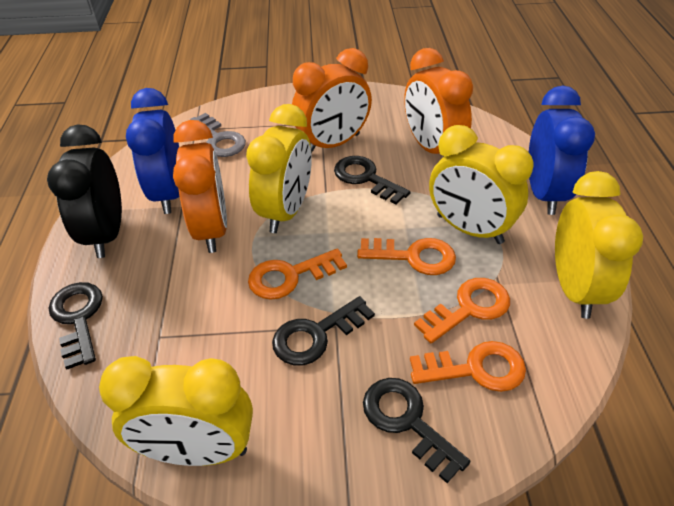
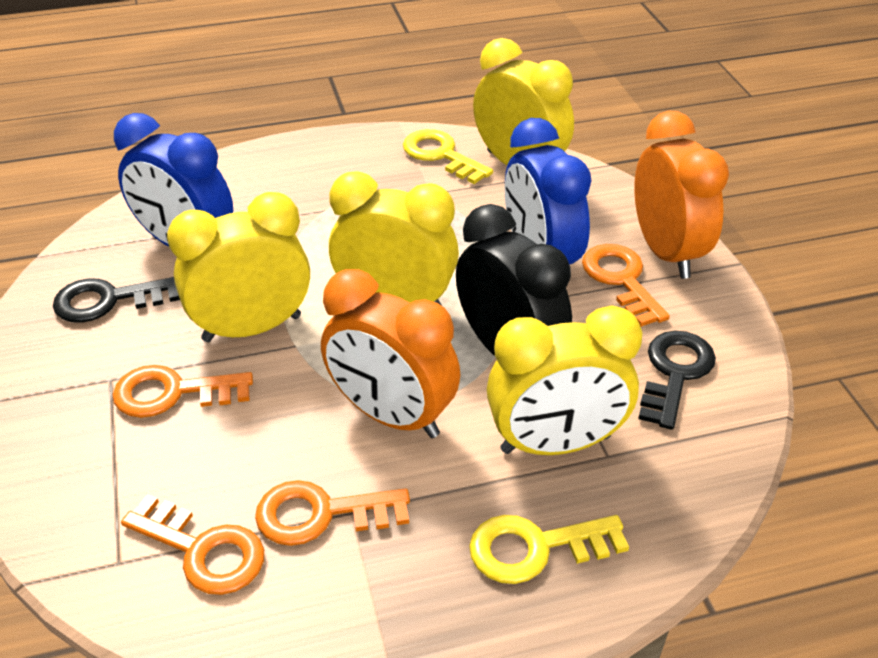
black key: 4 -> 2
grey key: 1 -> 0
orange clock: 3 -> 2
yellow key: 0 -> 2

